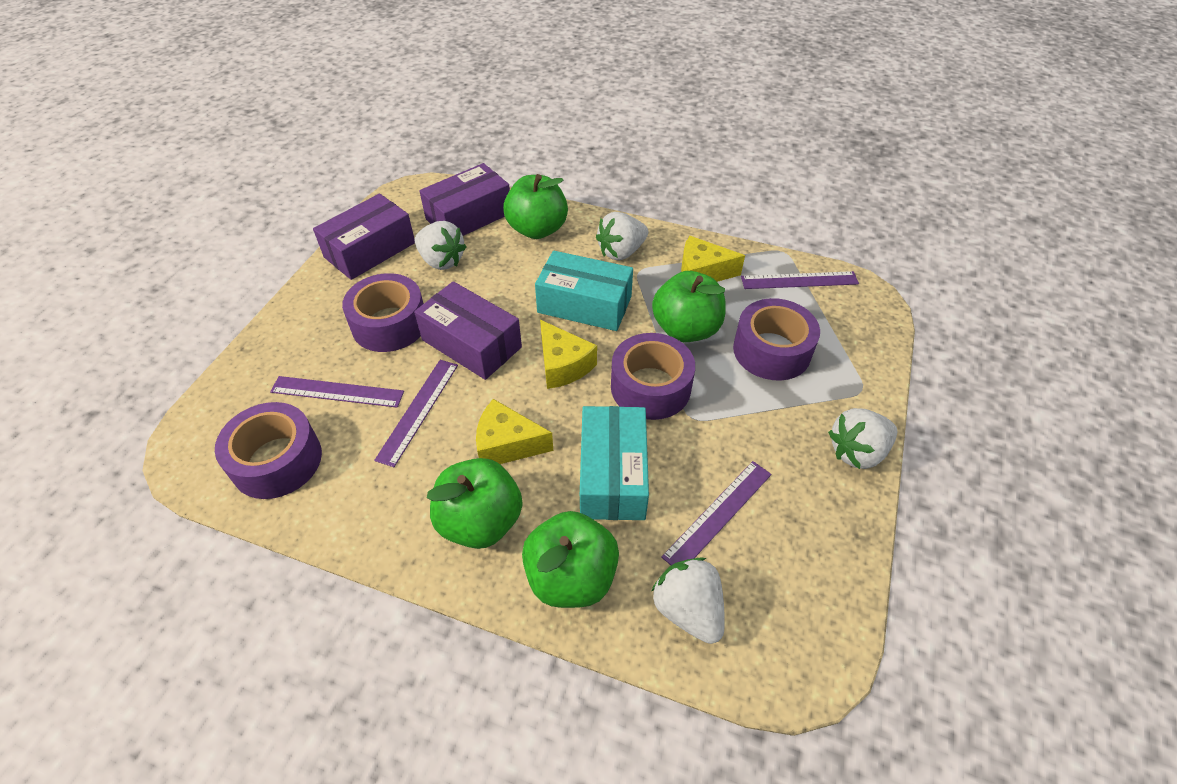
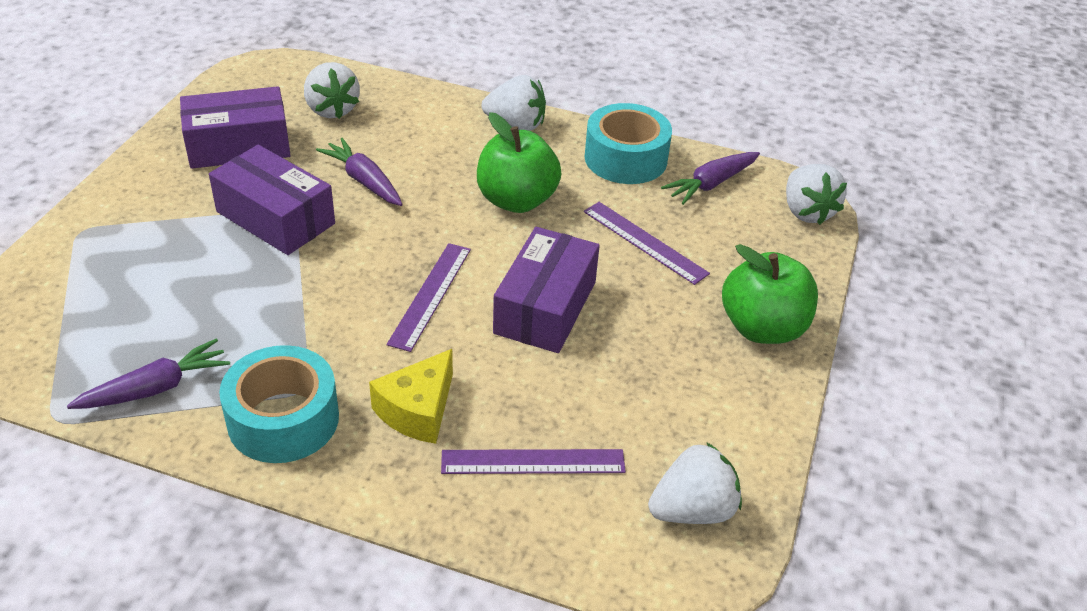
green apple: 4 -> 2
purple carrot: 0 -> 3
purple ruler: 4 -> 3
purple tape: 4 -> 0
turquoise box: 2 -> 0
turquoise tape: 0 -> 2
yellow cheese: 3 -> 1

